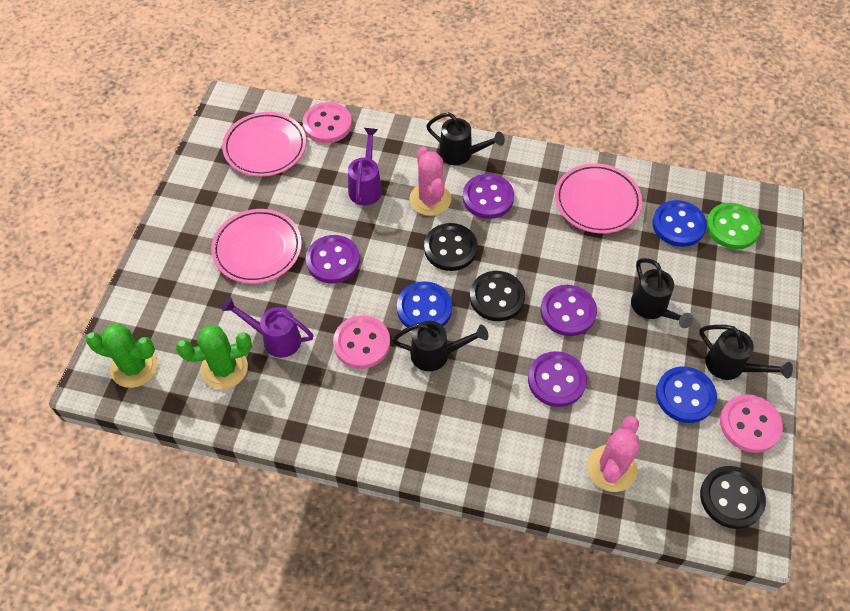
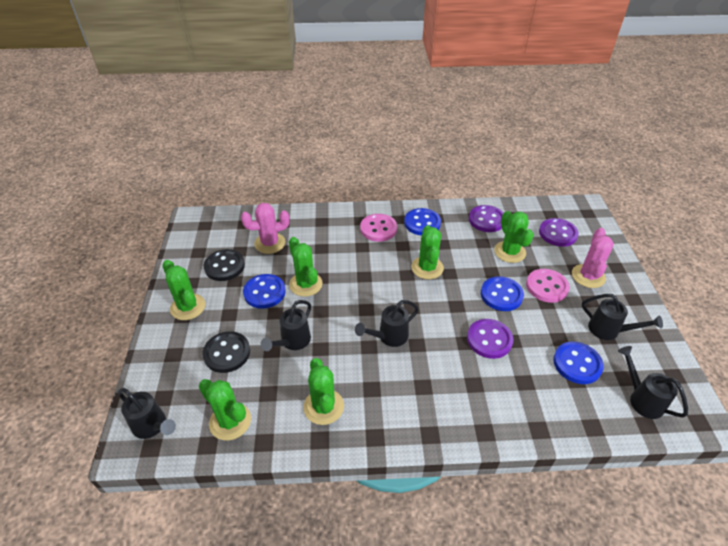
black button: 3 -> 2
black watering can: 4 -> 5
blue button: 3 -> 4
green button: 1 -> 0
green cactus: 2 -> 6
pink button: 3 -> 2
pink plate: 3 -> 0
purple button: 4 -> 3
purple watering can: 2 -> 0

